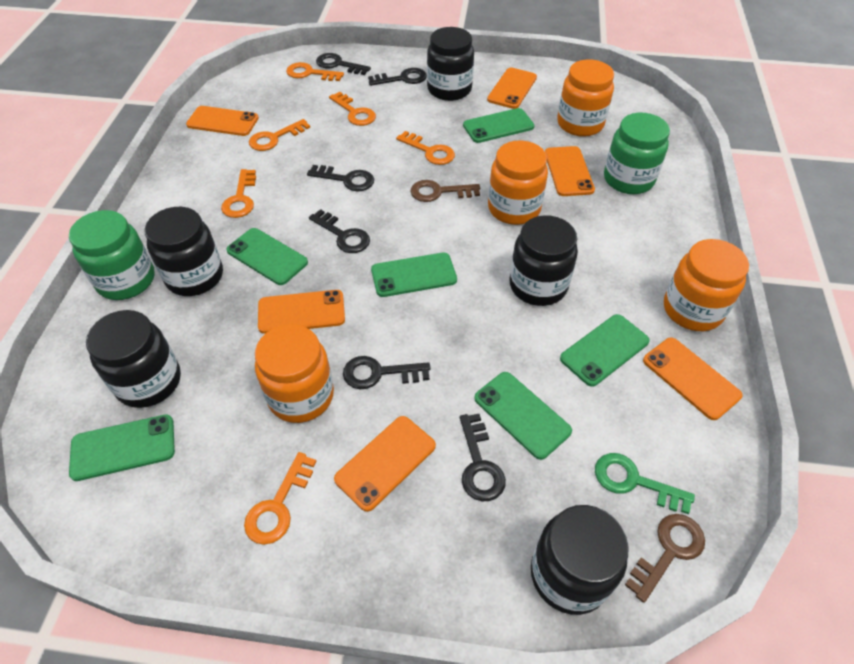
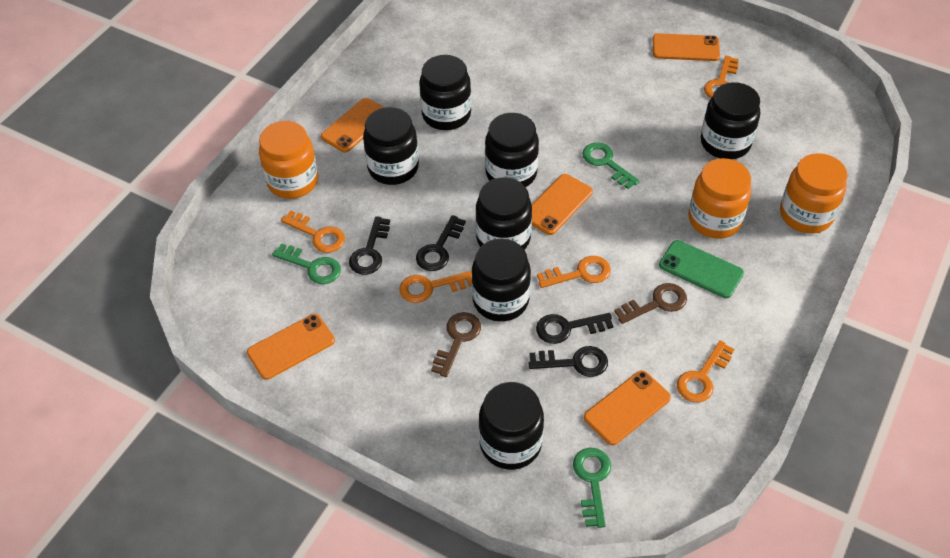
black jar: 5 -> 7
black key: 6 -> 4
green jar: 2 -> 0
green key: 1 -> 3
green phone: 6 -> 1
orange jar: 4 -> 3
orange key: 6 -> 5
orange phone: 6 -> 5

